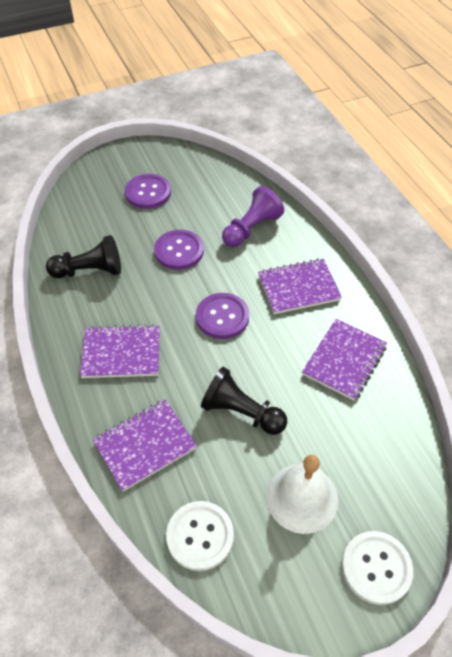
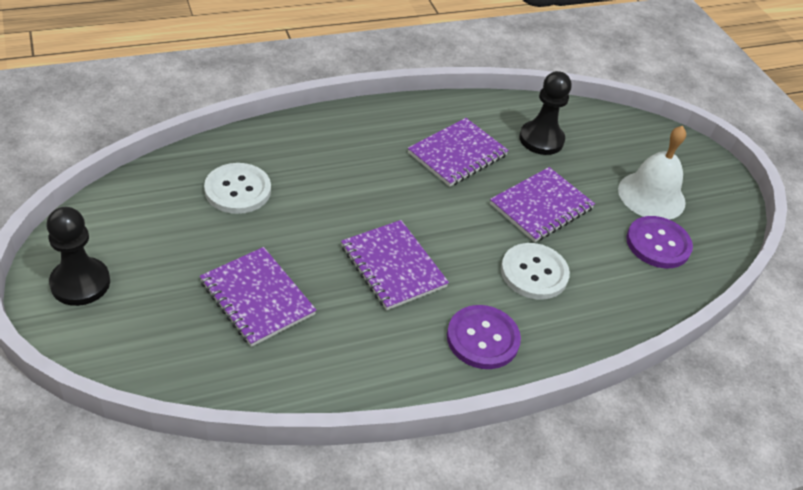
purple button: 3 -> 2
purple pawn: 1 -> 0

